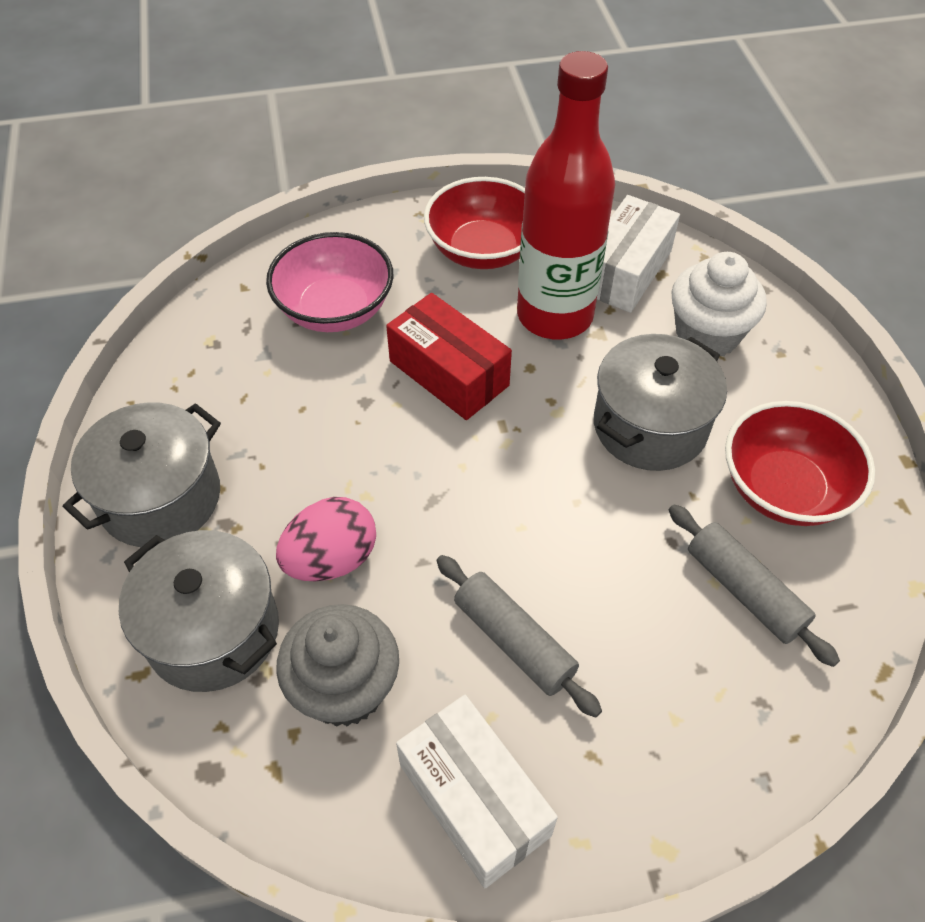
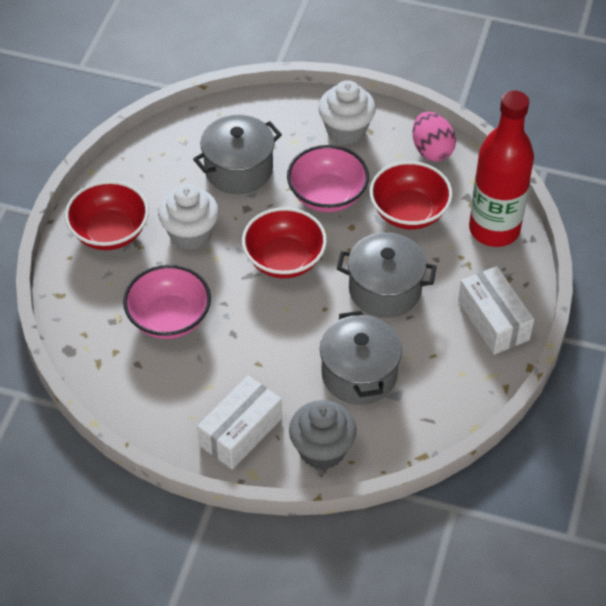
grey rolling pin: 2 -> 0
pink bowl: 1 -> 2
red bowl: 2 -> 3
red box: 1 -> 0
white cupcake: 1 -> 2

